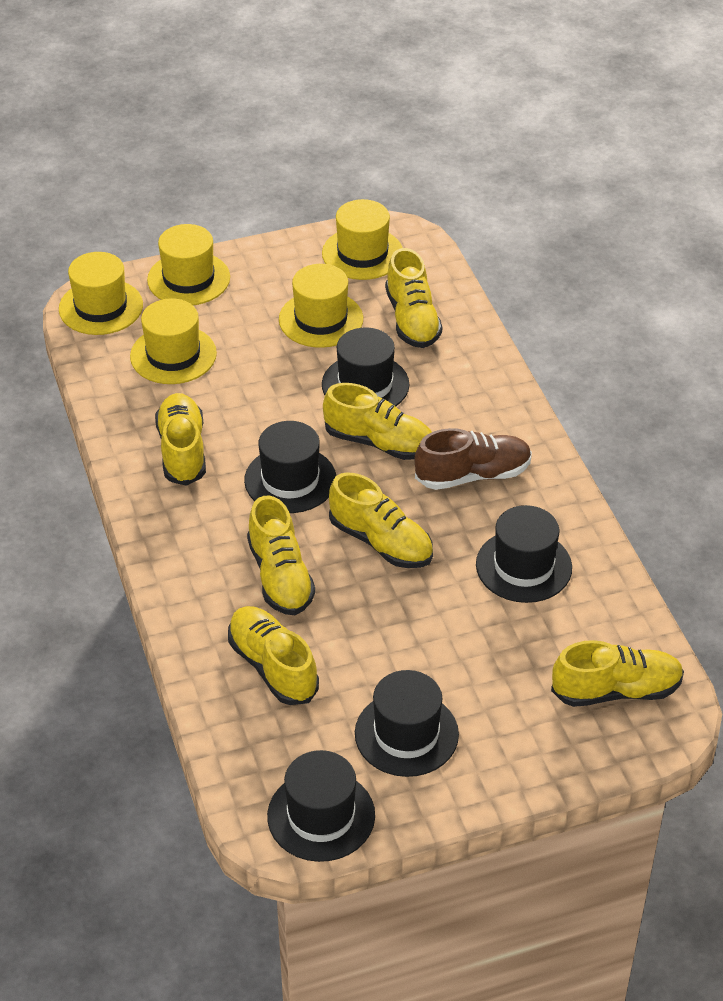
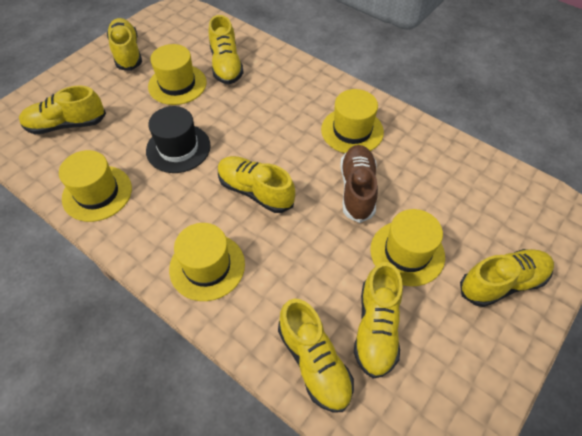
black hat: 5 -> 1

